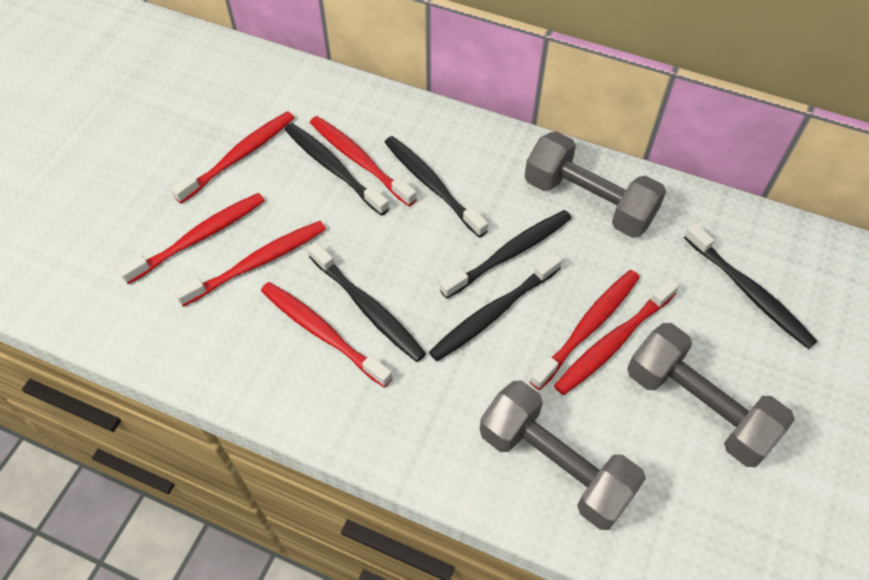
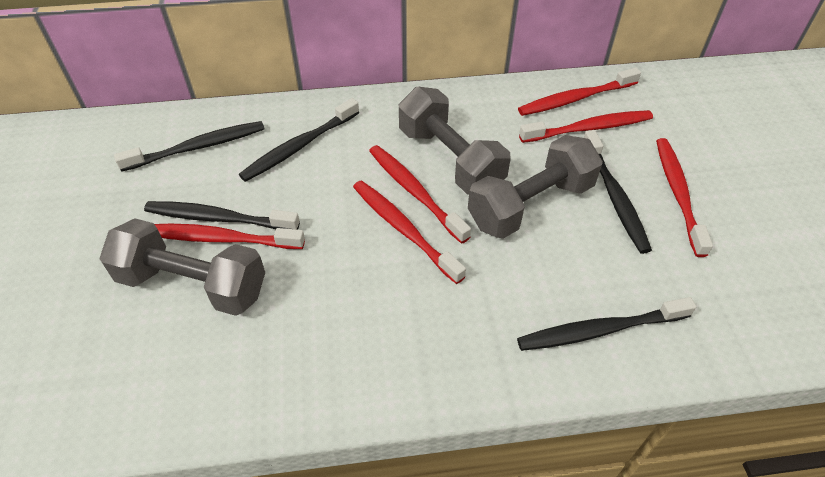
black toothbrush: 6 -> 5
red toothbrush: 7 -> 6

